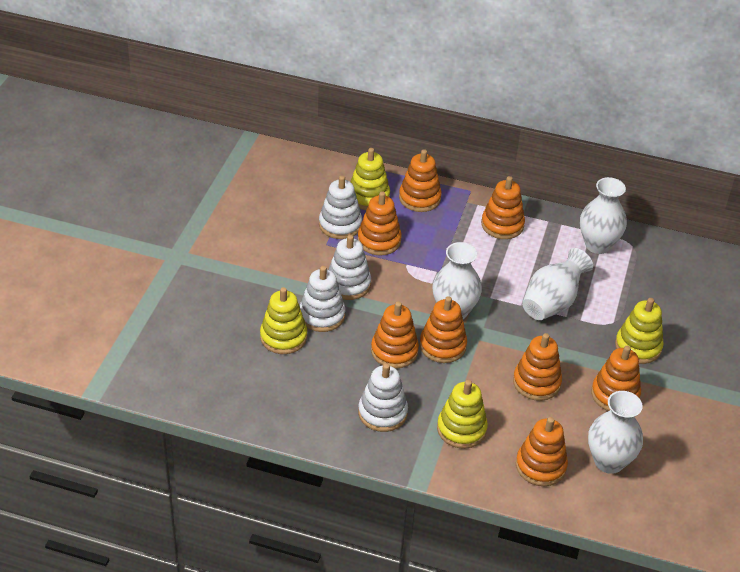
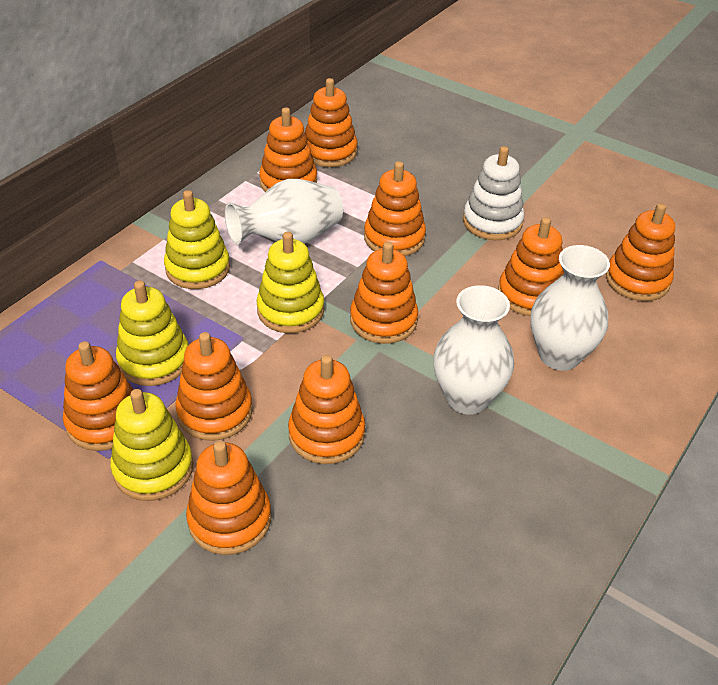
orange stacking toy: 8 -> 10
white stacking toy: 4 -> 1
white vase: 4 -> 3

